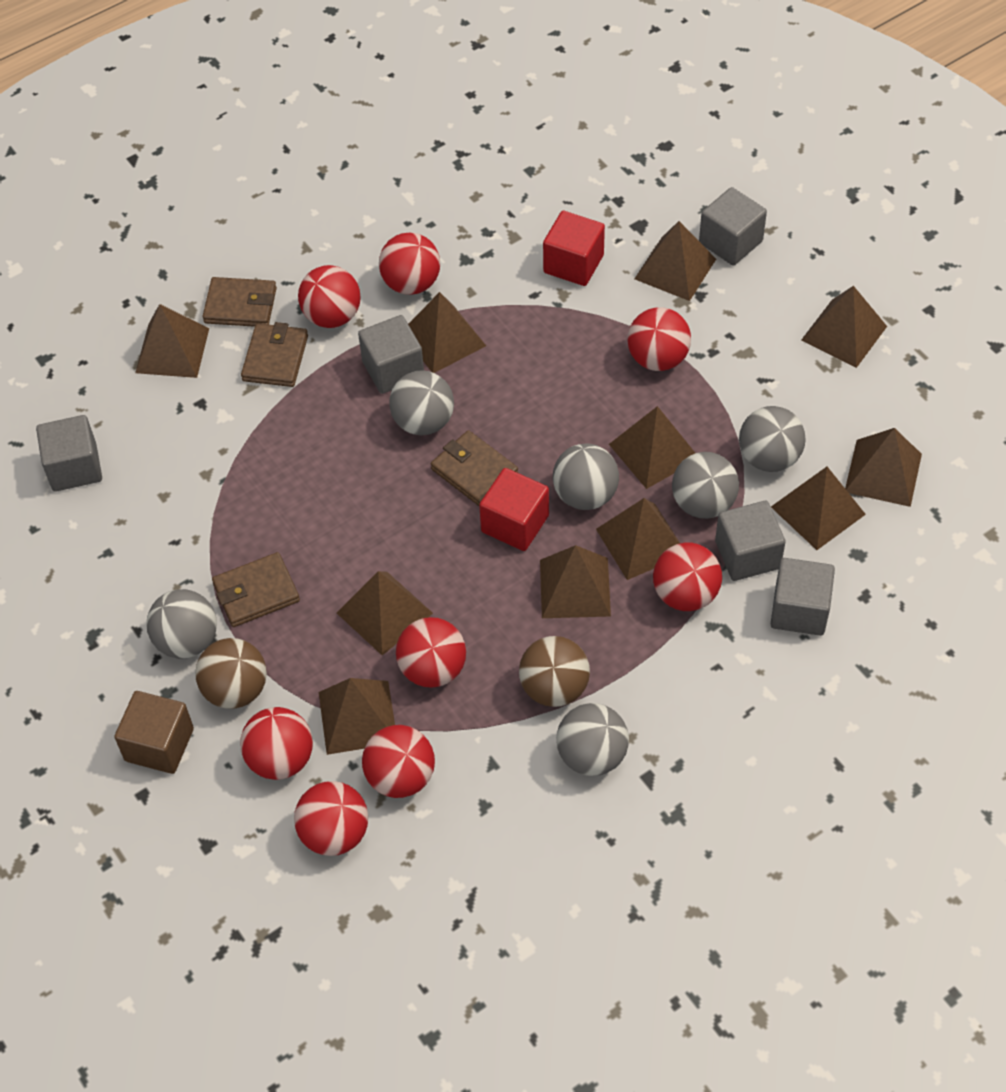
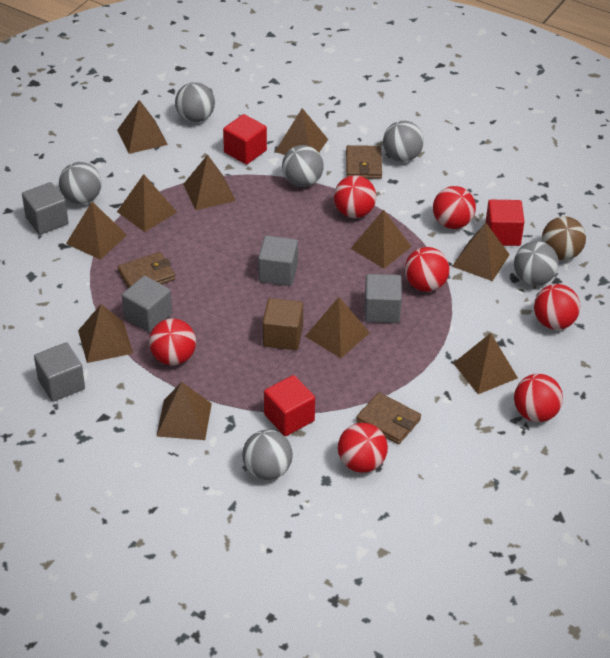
brown ball: 2 -> 1
brown wallet: 4 -> 3
red ball: 8 -> 7
red cube: 2 -> 3

